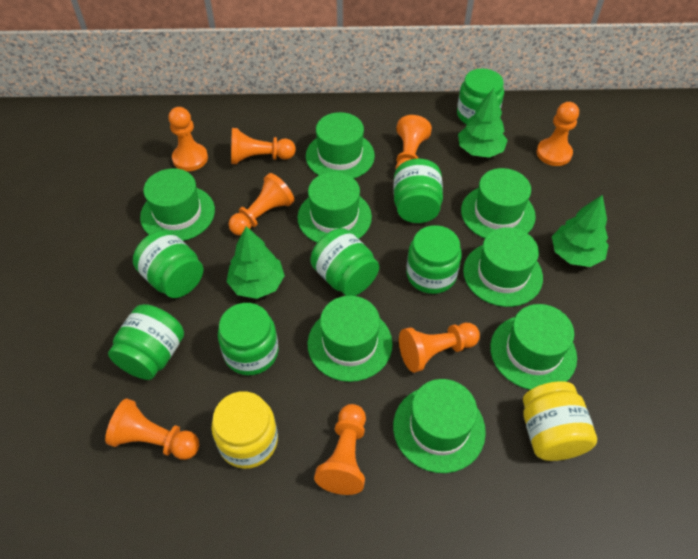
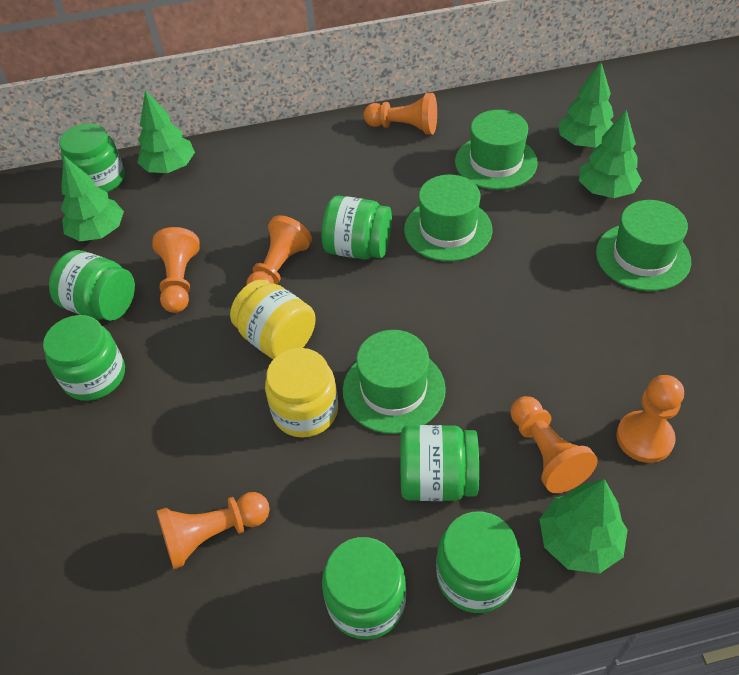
green hat: 8 -> 4
green tree: 3 -> 5
orange pawn: 8 -> 6

